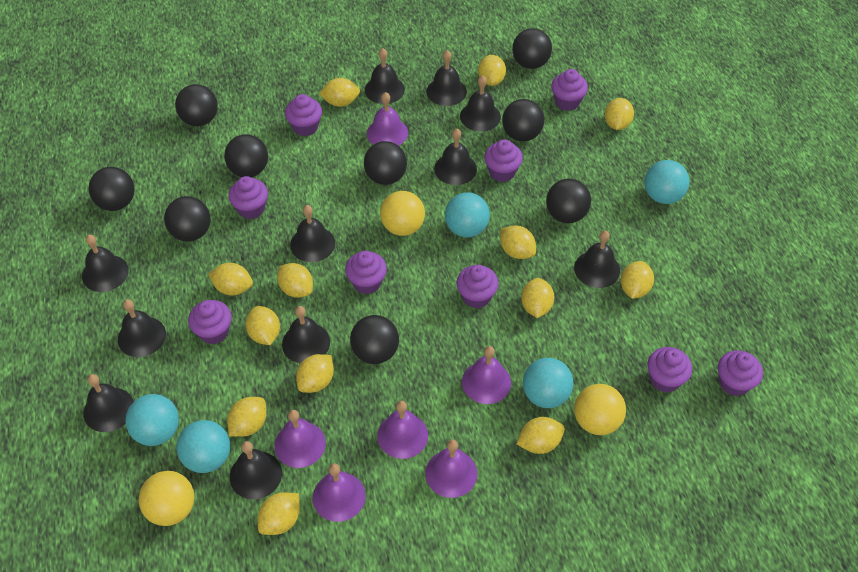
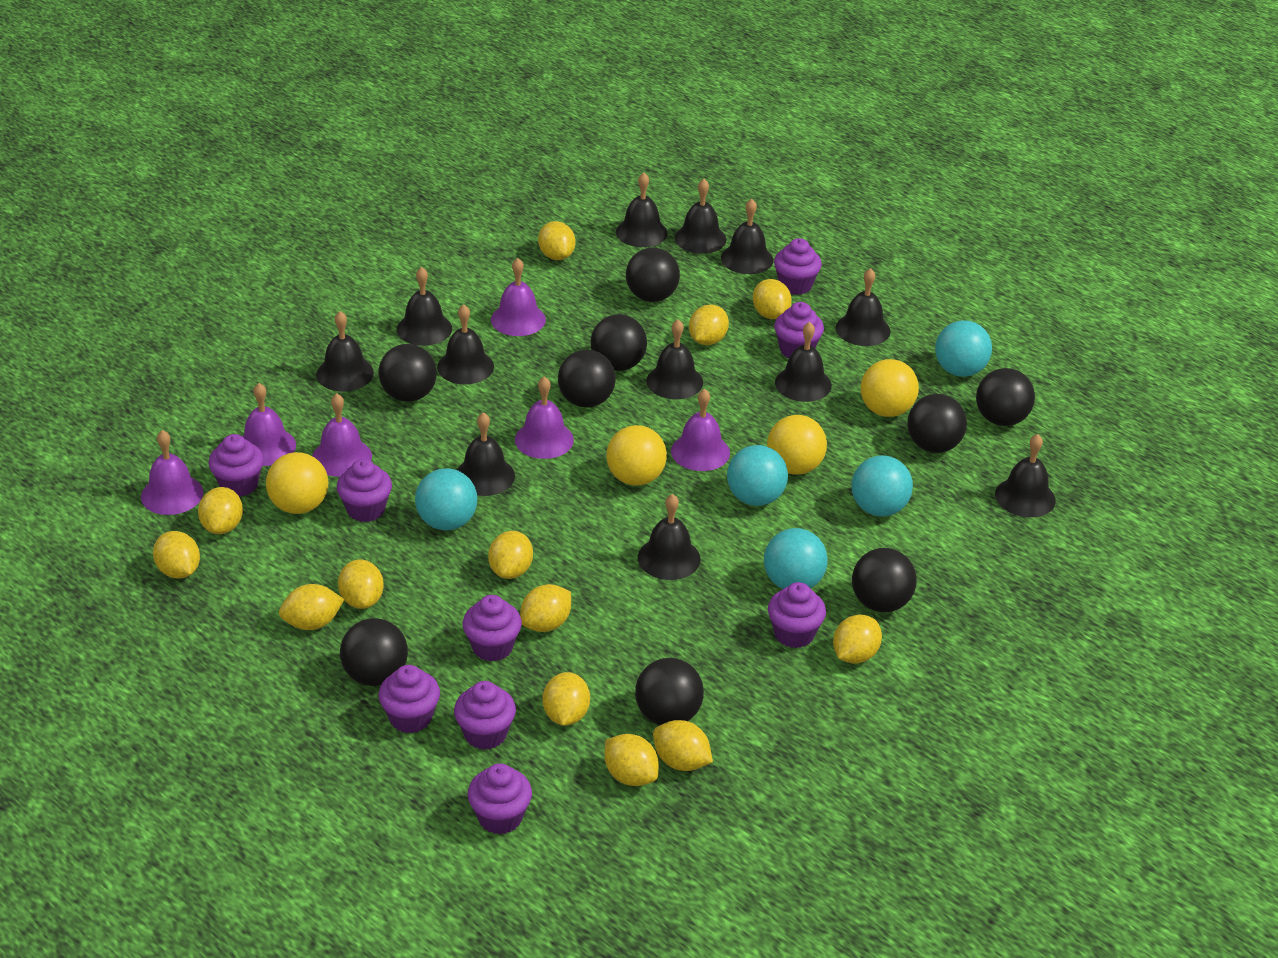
black bell: 11 -> 12
yellow ball: 3 -> 4

